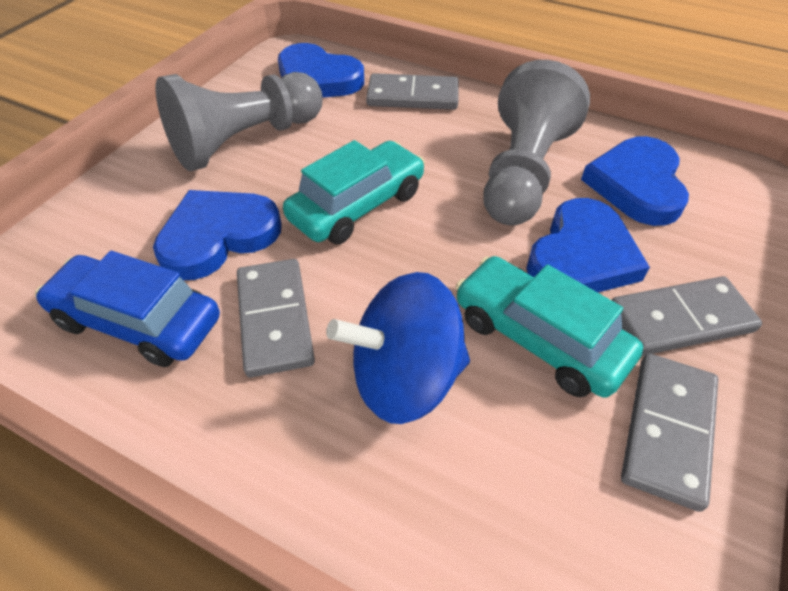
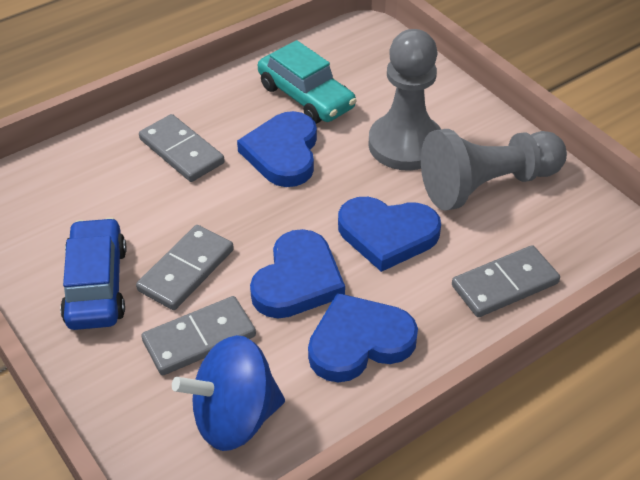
turquoise car: 2 -> 1

